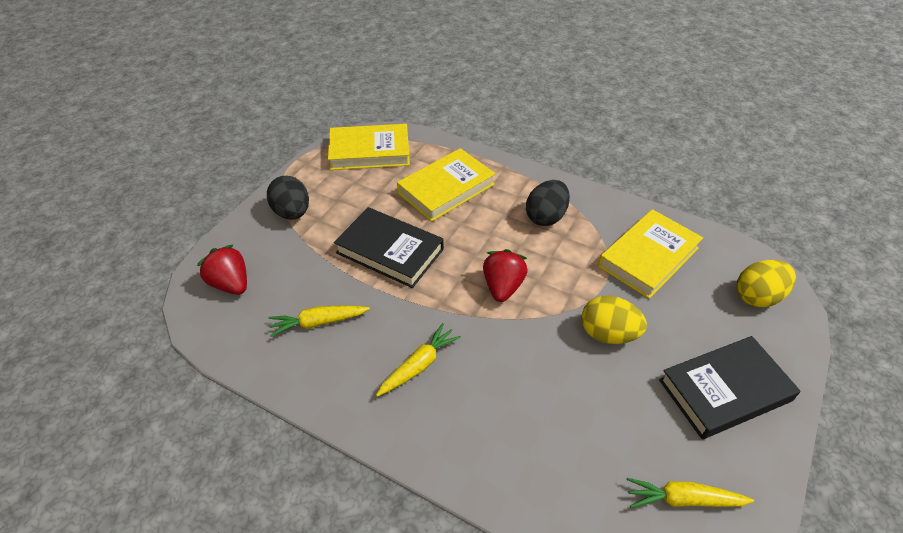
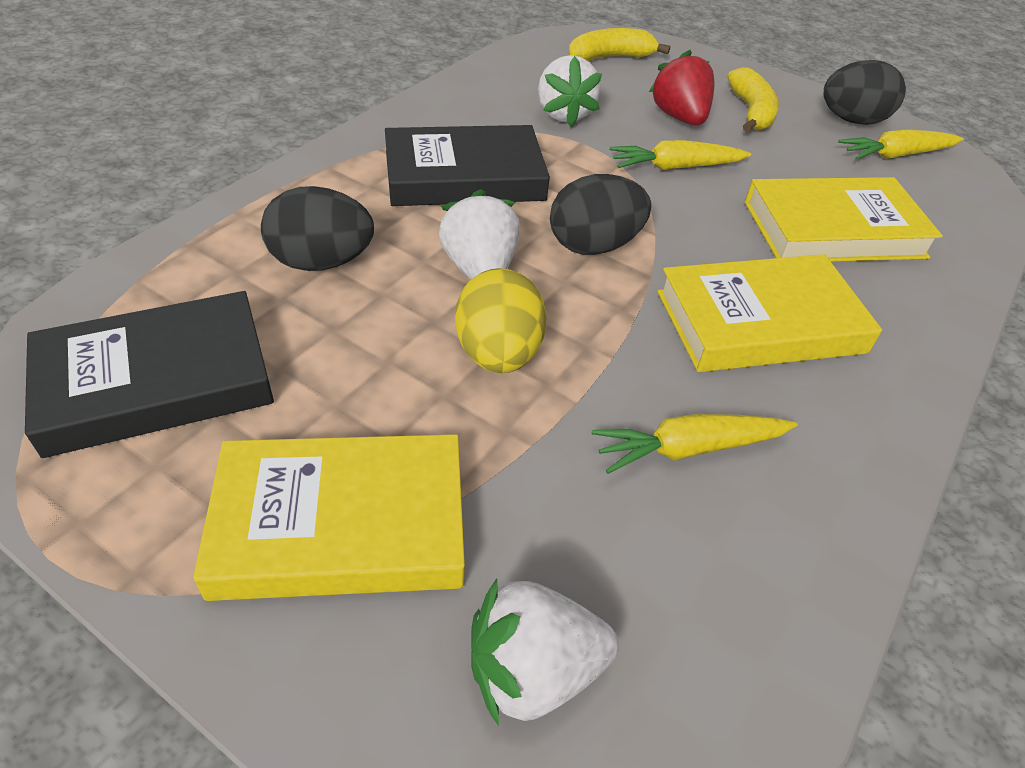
black egg: 2 -> 3
red strawberry: 2 -> 1
white strawberry: 0 -> 3
yellow banana: 0 -> 2
yellow egg: 2 -> 1

